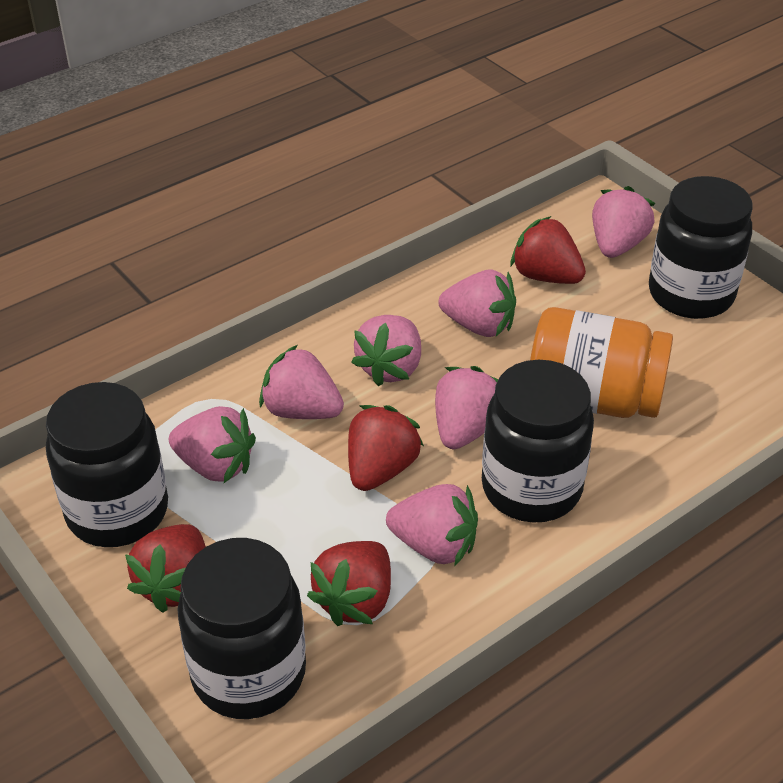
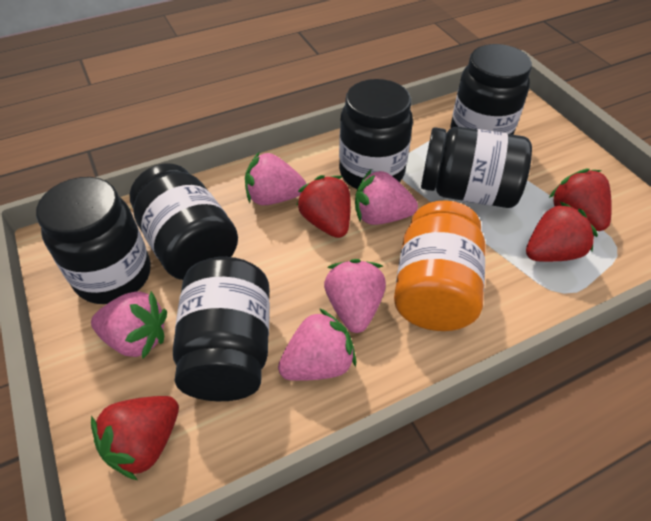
black jar: 4 -> 6
pink strawberry: 7 -> 5

